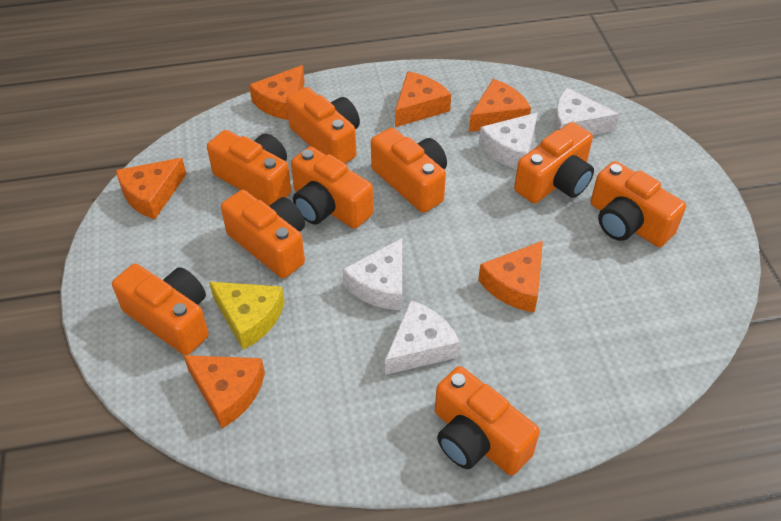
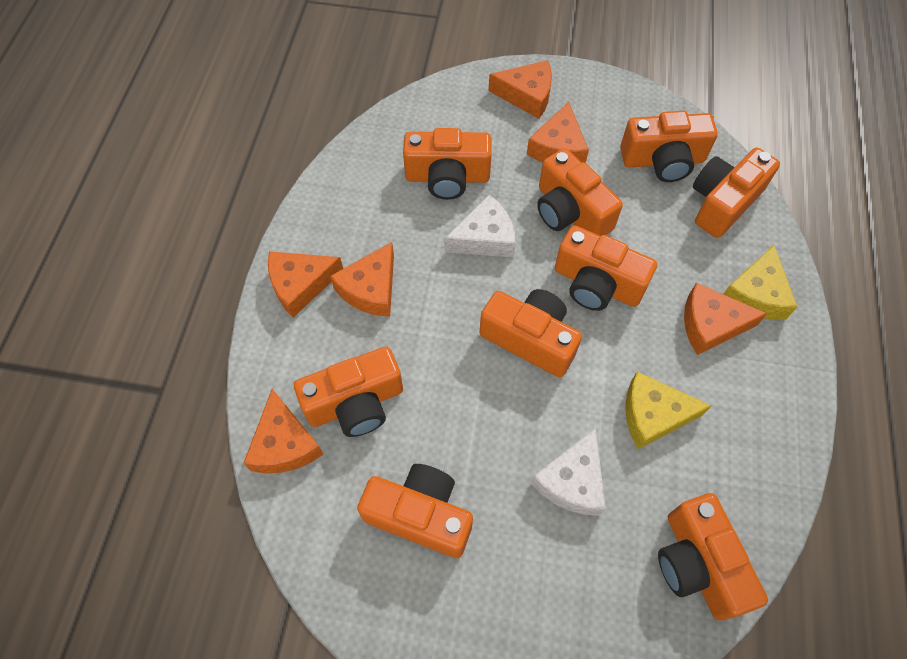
white cheese: 4 -> 2
yellow cheese: 1 -> 2

